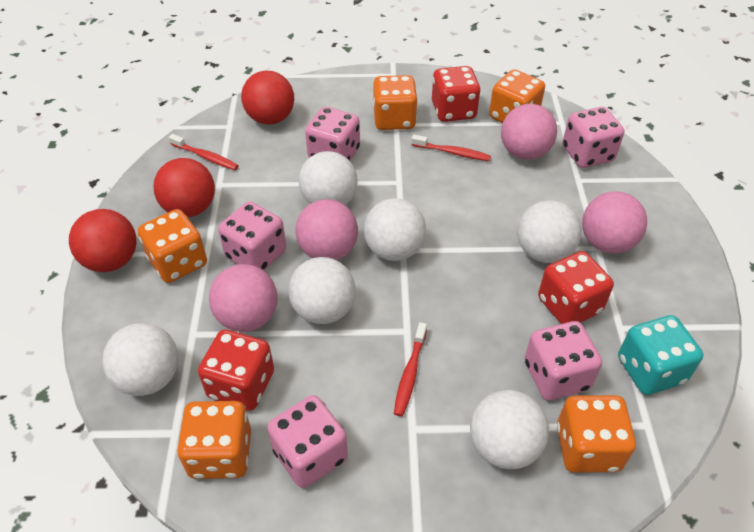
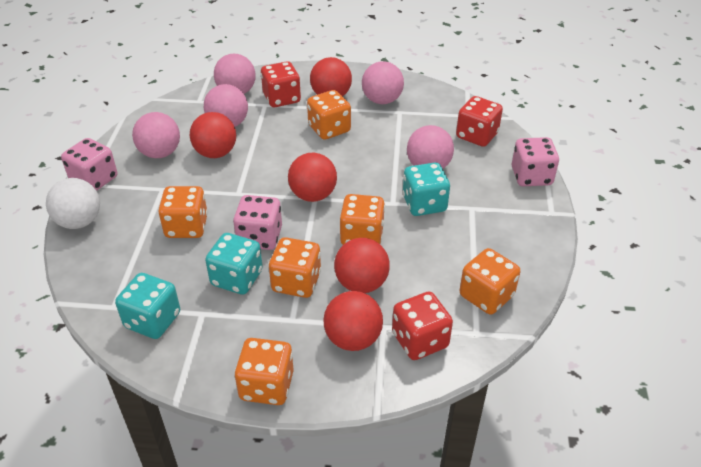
orange dice: 5 -> 6
pink ball: 4 -> 5
pink dice: 5 -> 3
red ball: 3 -> 5
red toothbrush: 3 -> 0
turquoise dice: 1 -> 3
white ball: 6 -> 1

